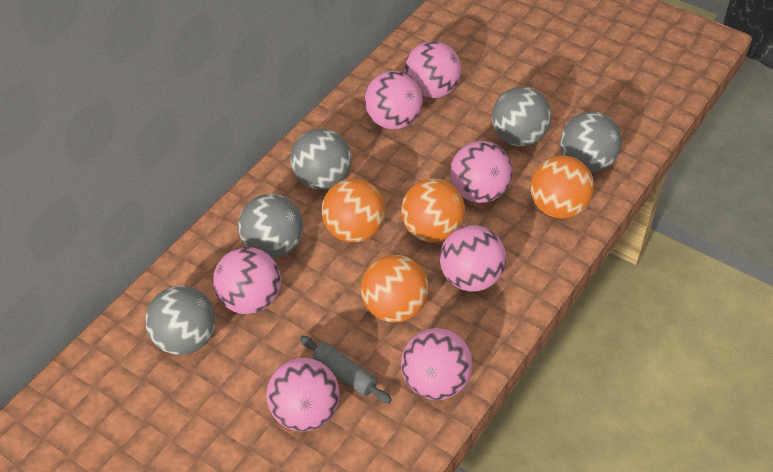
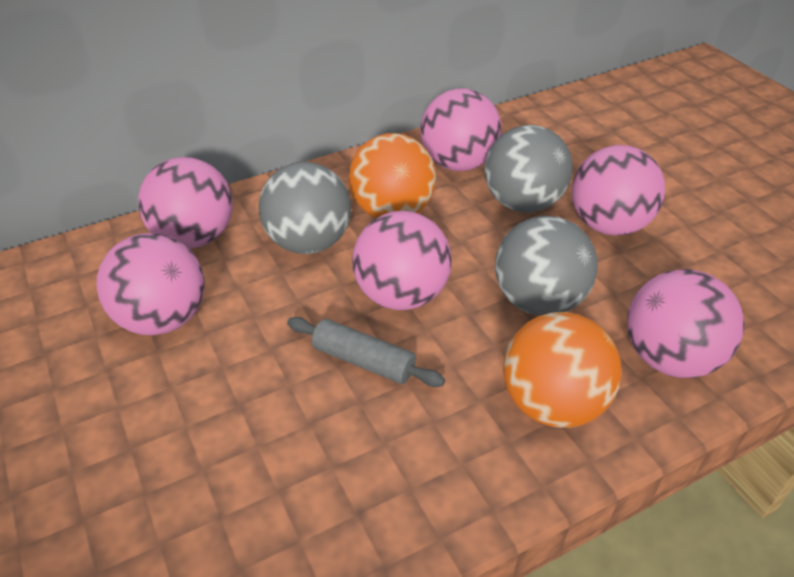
grey ball: 5 -> 3
orange ball: 4 -> 2
pink ball: 7 -> 6

